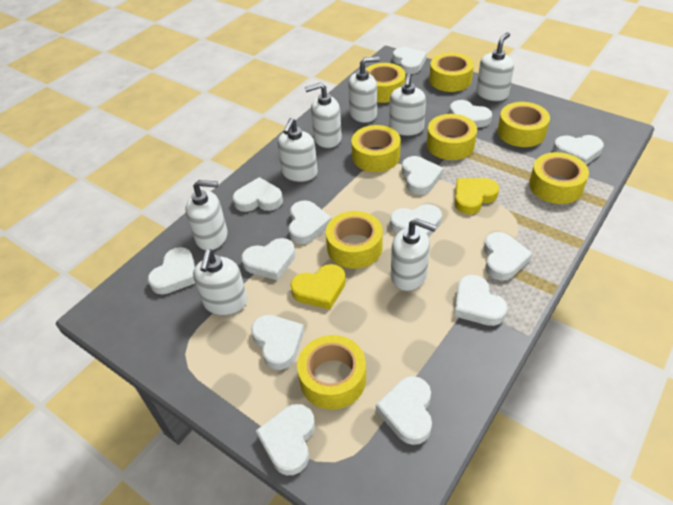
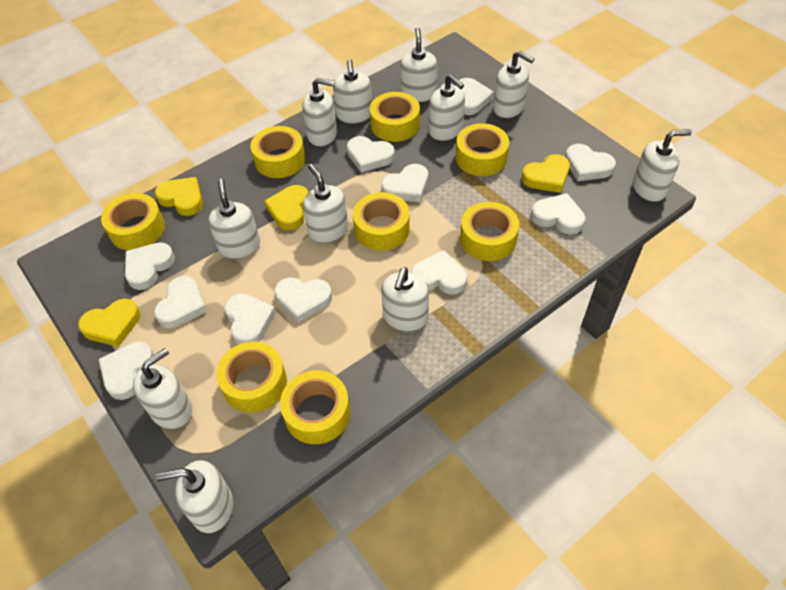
white heart: 14 -> 11
white soap dispenser: 8 -> 11
yellow heart: 2 -> 4

